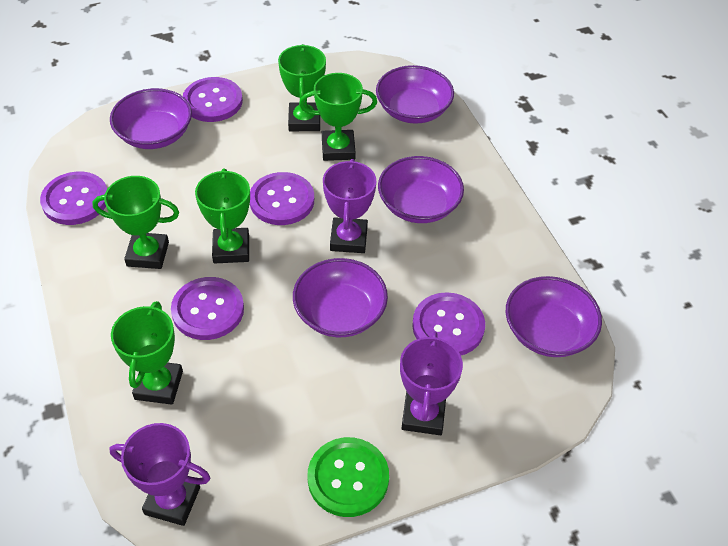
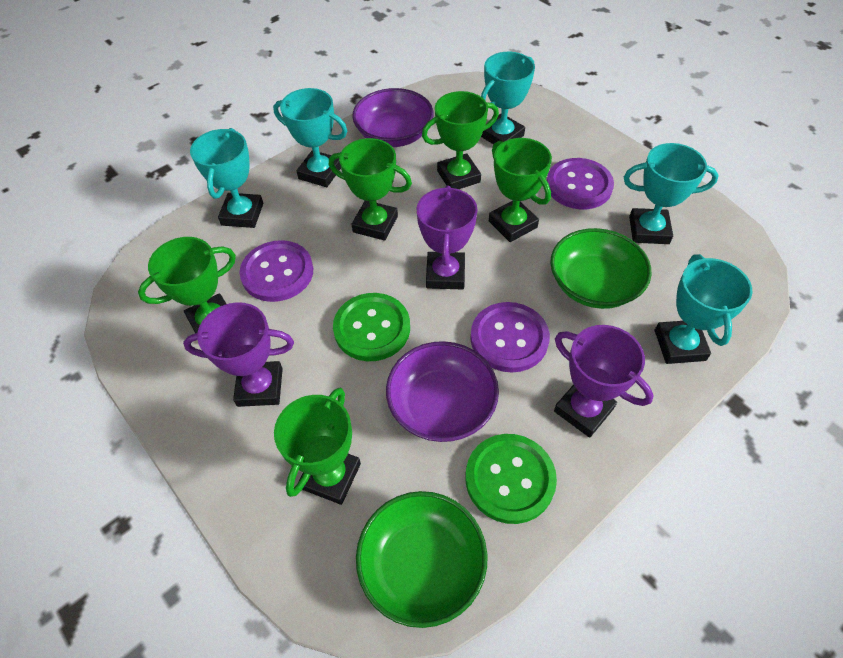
green bowl: 0 -> 2
green button: 1 -> 2
purple bowl: 5 -> 2
purple button: 5 -> 3
turquoise trophy: 0 -> 5

